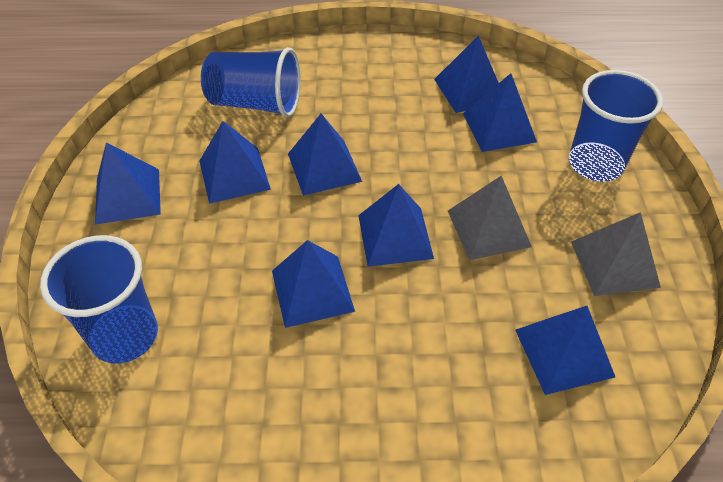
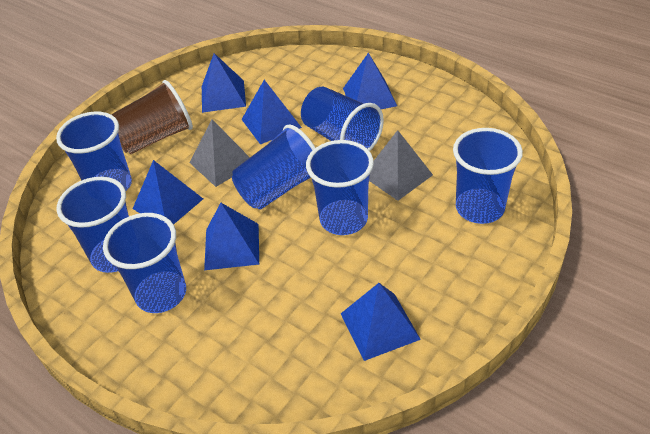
blue cup: 3 -> 7
blue pyramid: 8 -> 6
brown cup: 0 -> 1

